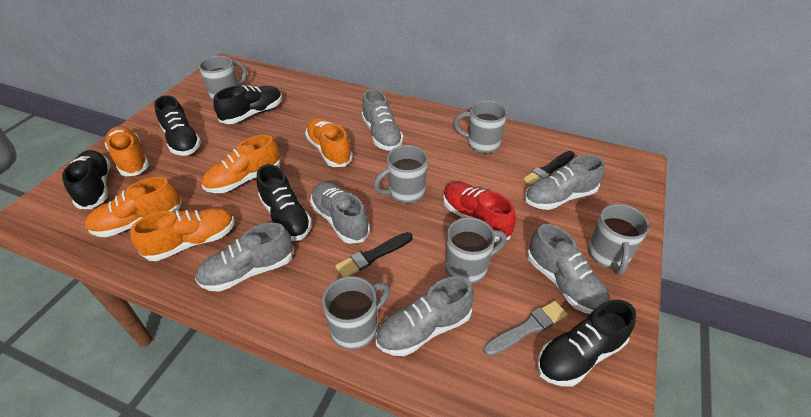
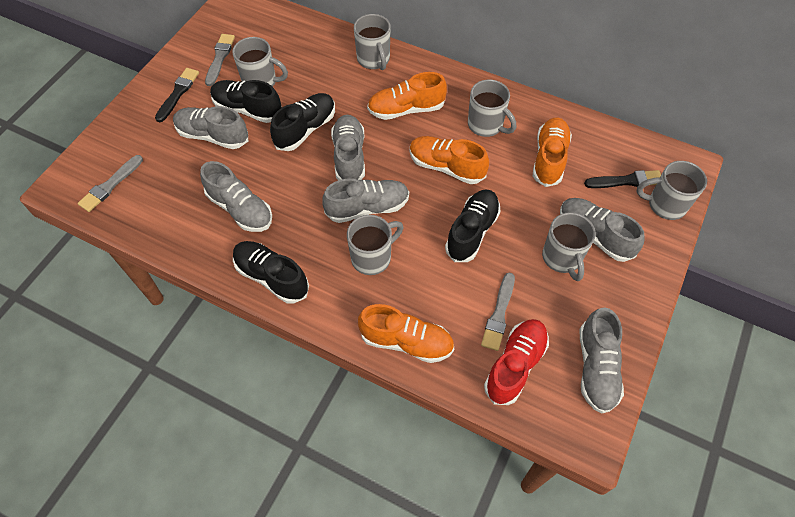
black shoe: 5 -> 4
grey brush: 1 -> 3
orange shoe: 5 -> 4

